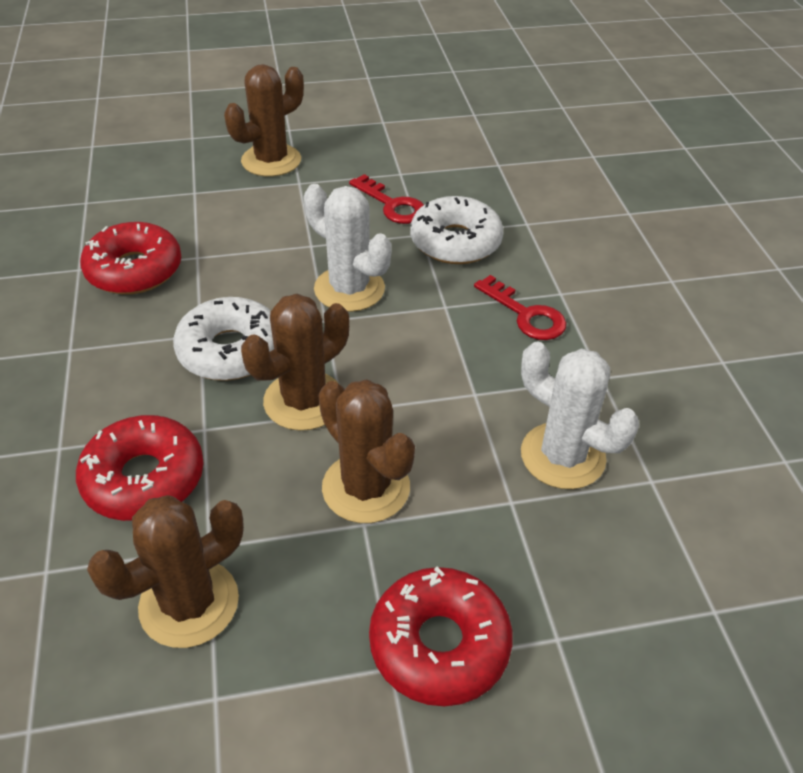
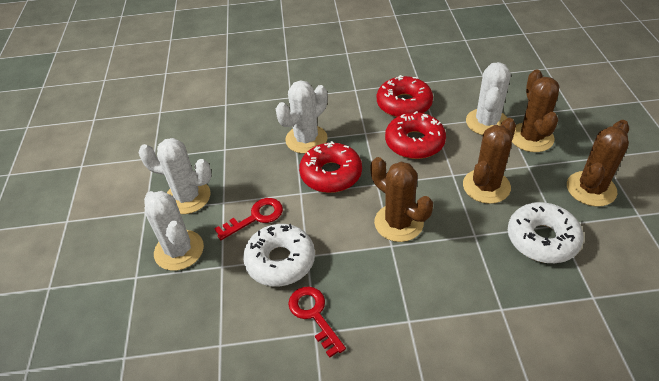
white cactus: 2 -> 4

